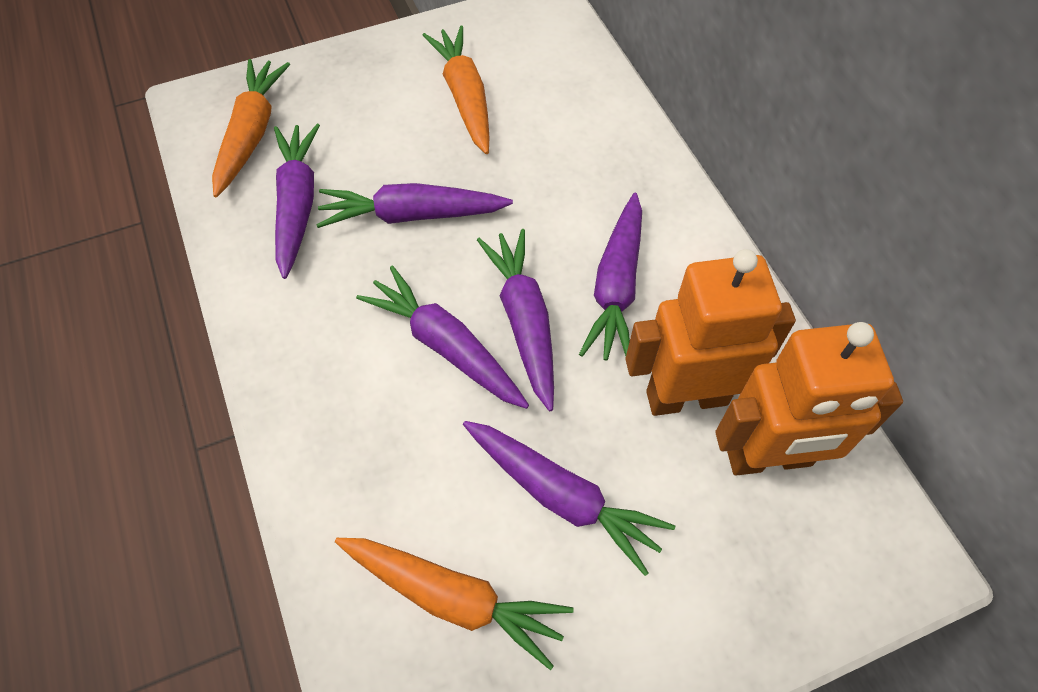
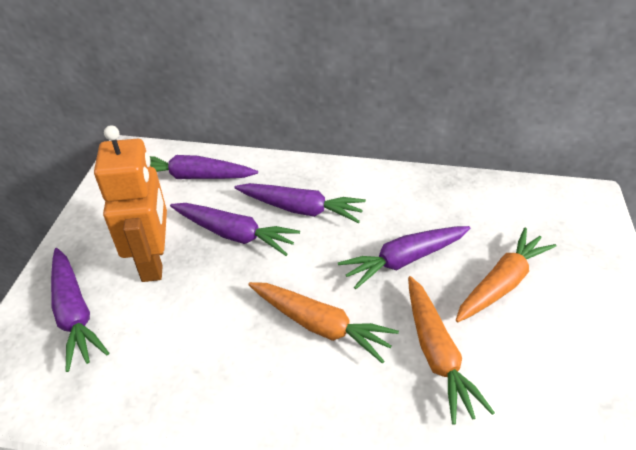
orange robot: 2 -> 1
purple carrot: 6 -> 5

